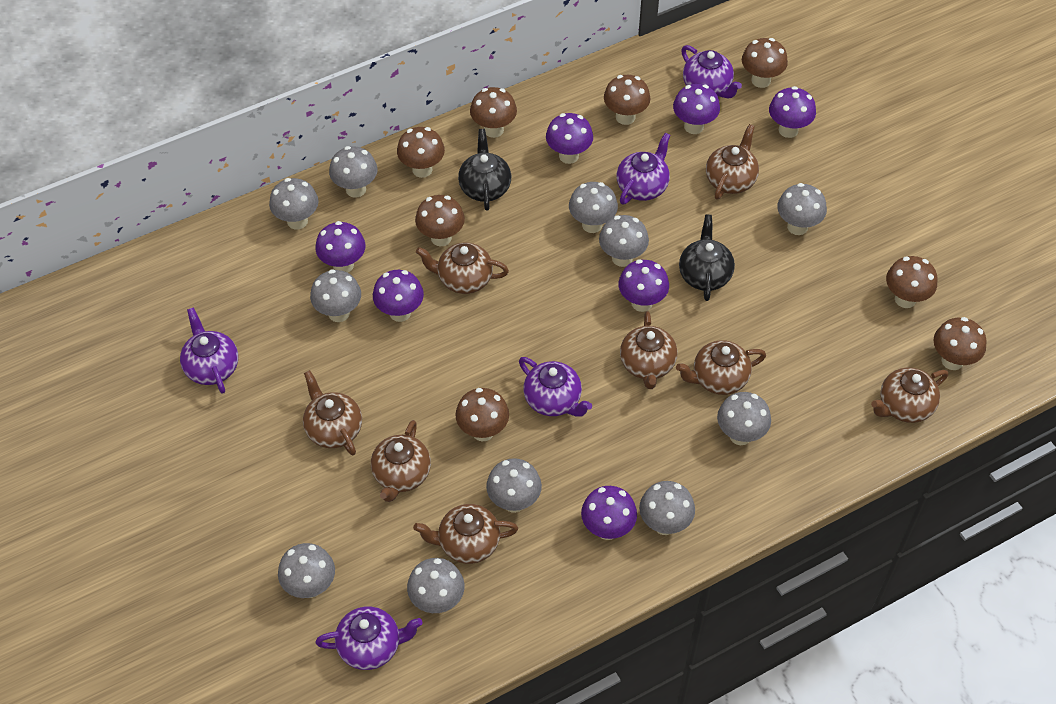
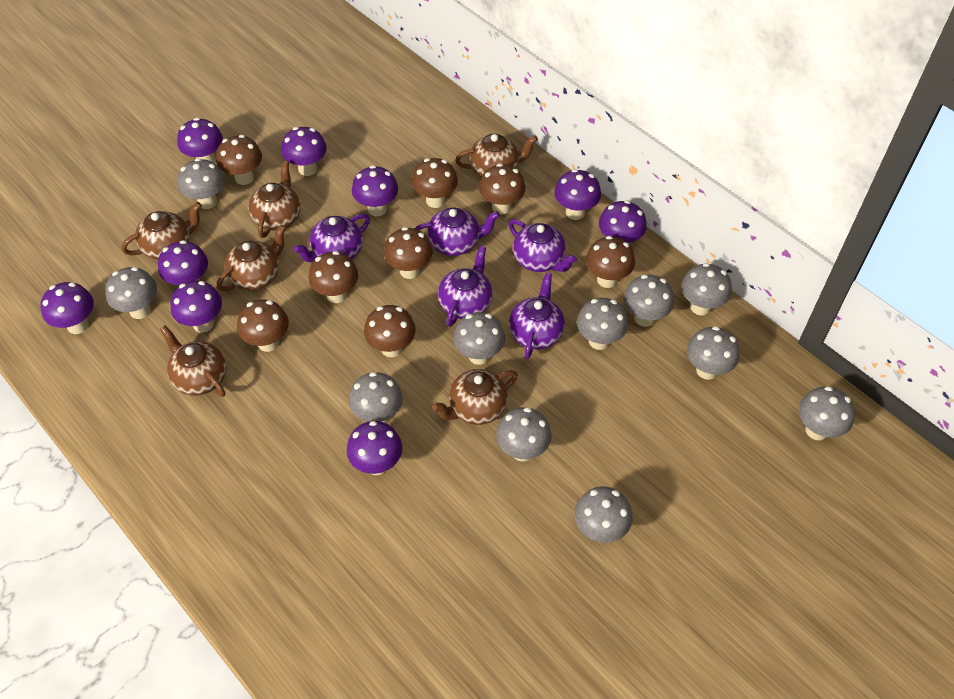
black teapot: 2 -> 0
brown teapot: 8 -> 6
purple mushroom: 7 -> 9

